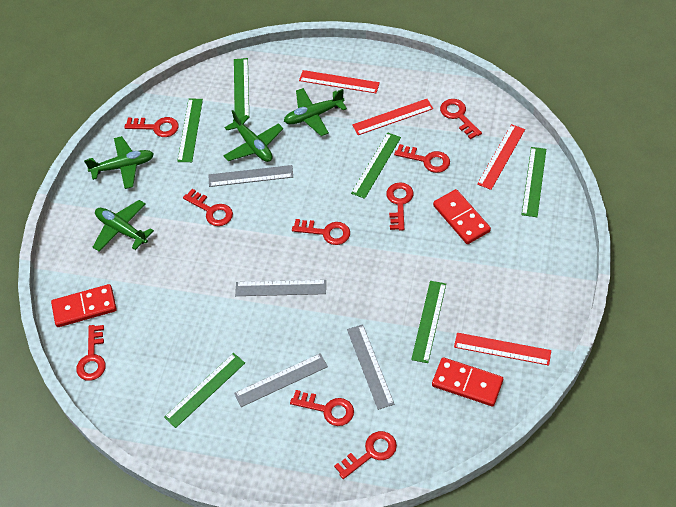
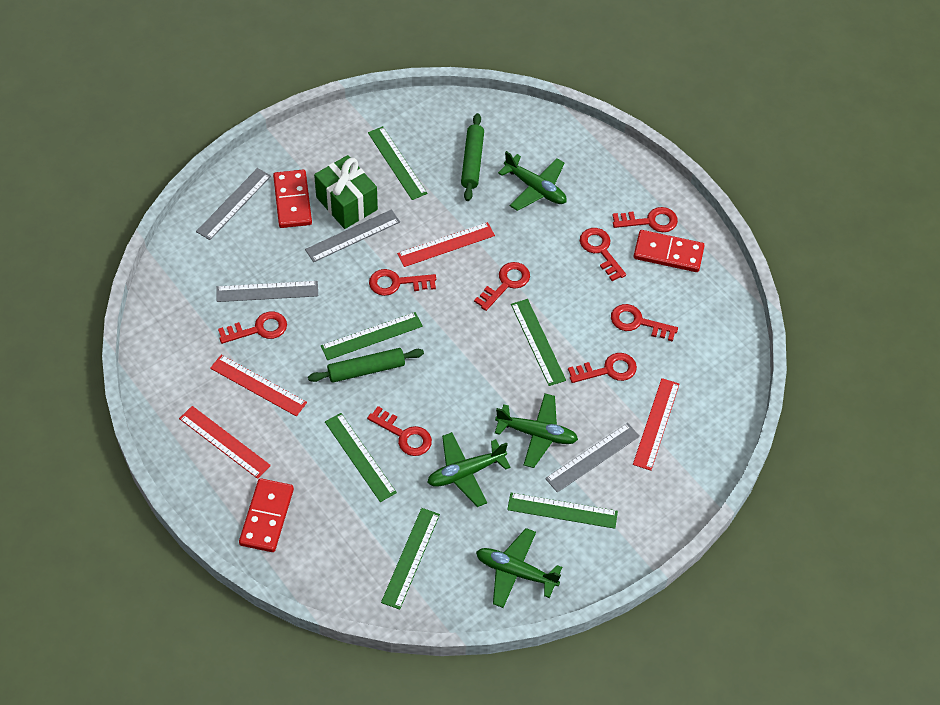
green gift: 0 -> 1
green rolling pin: 0 -> 2
red key: 9 -> 8

